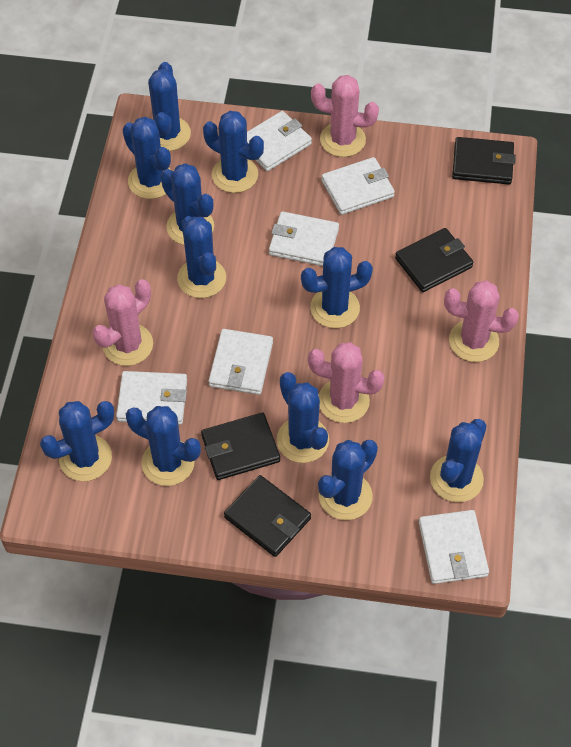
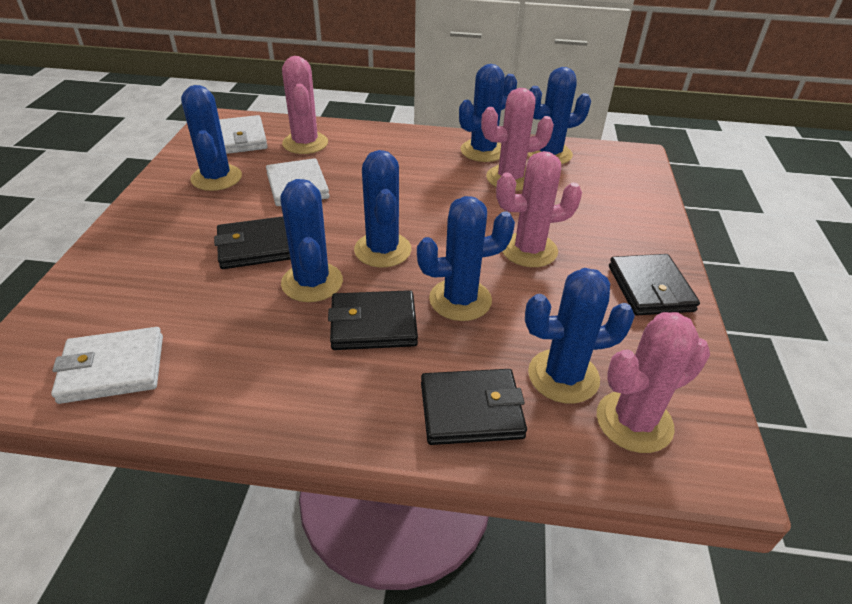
blue cactus: 11 -> 7
white wallet: 6 -> 3

